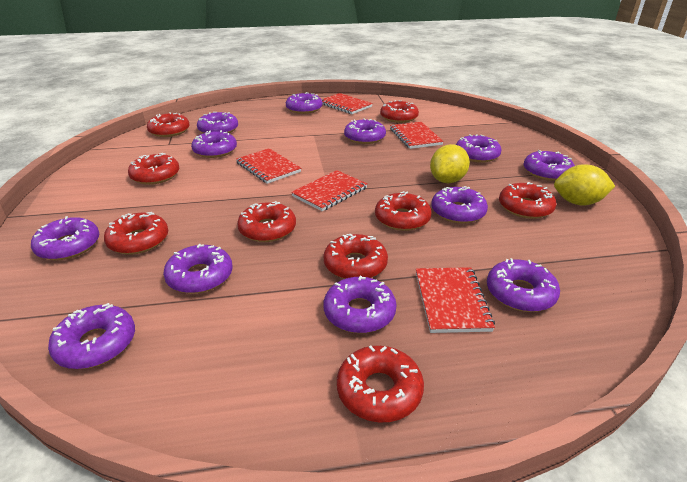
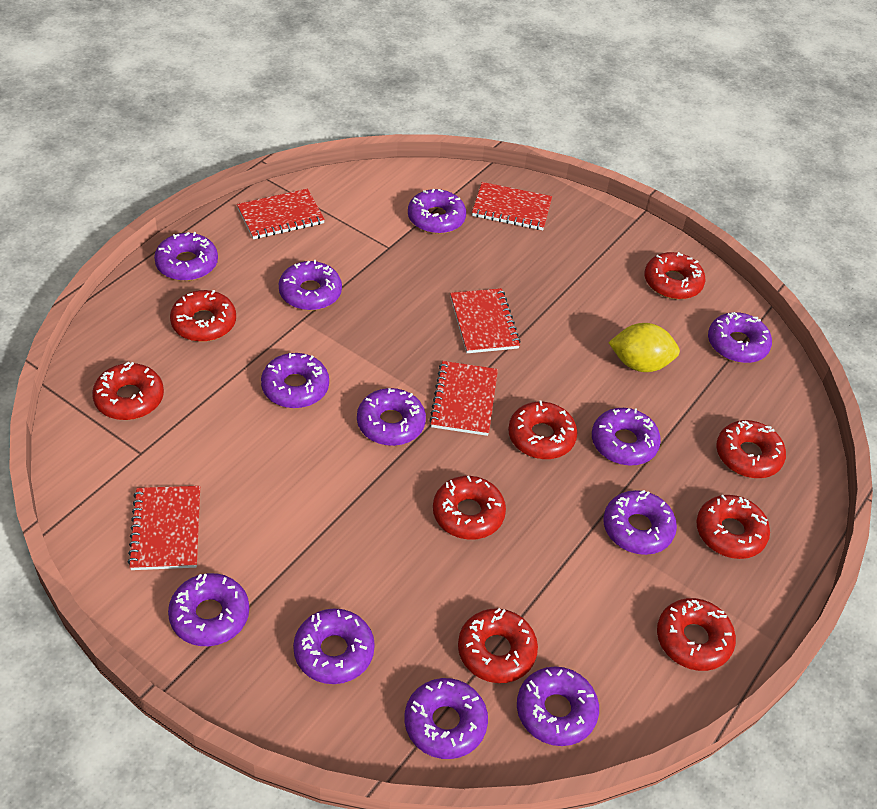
yellow lemon: 2 -> 1

